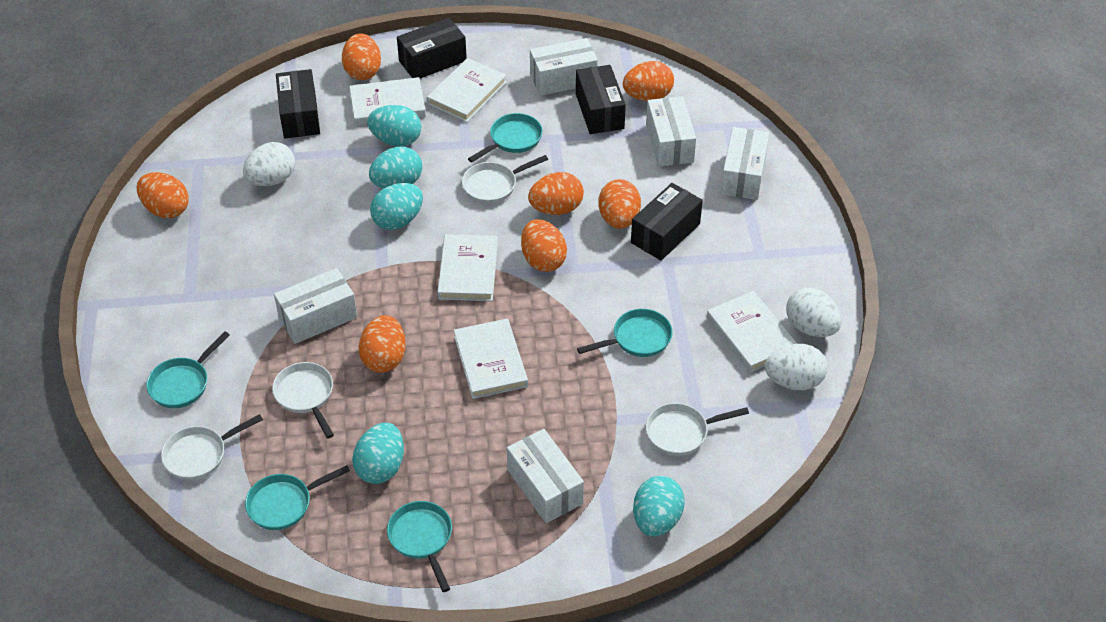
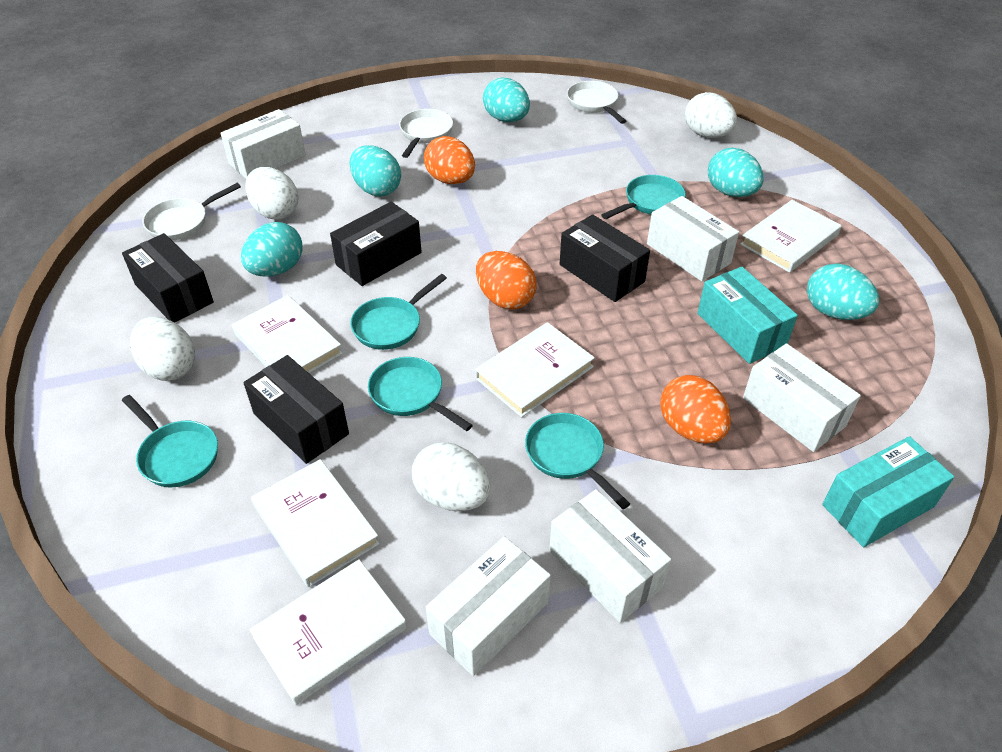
orange egg: 7 -> 3
turquoise box: 0 -> 2
white egg: 3 -> 4
white pan: 4 -> 3

